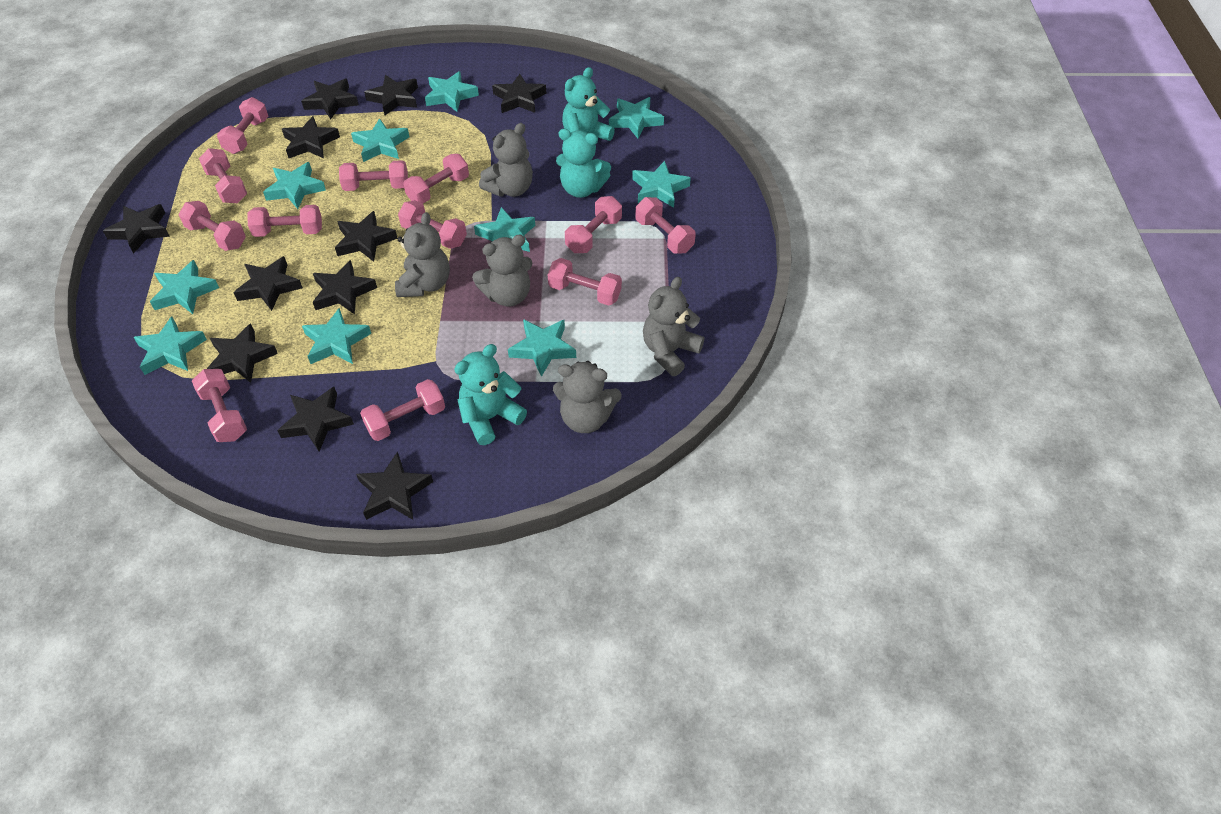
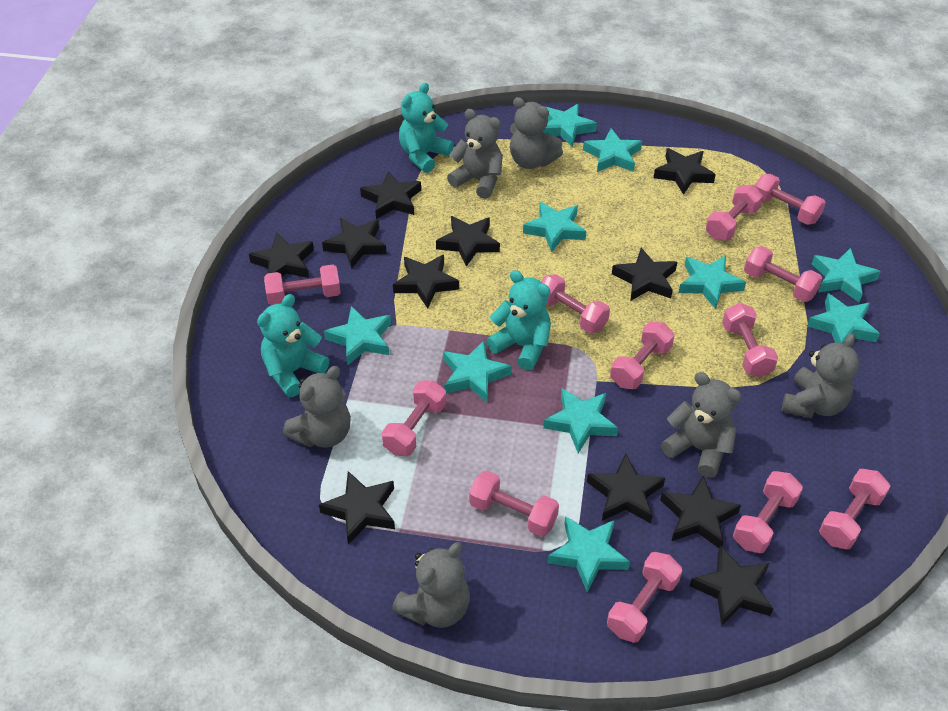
grey teddy bear: 5 -> 6

